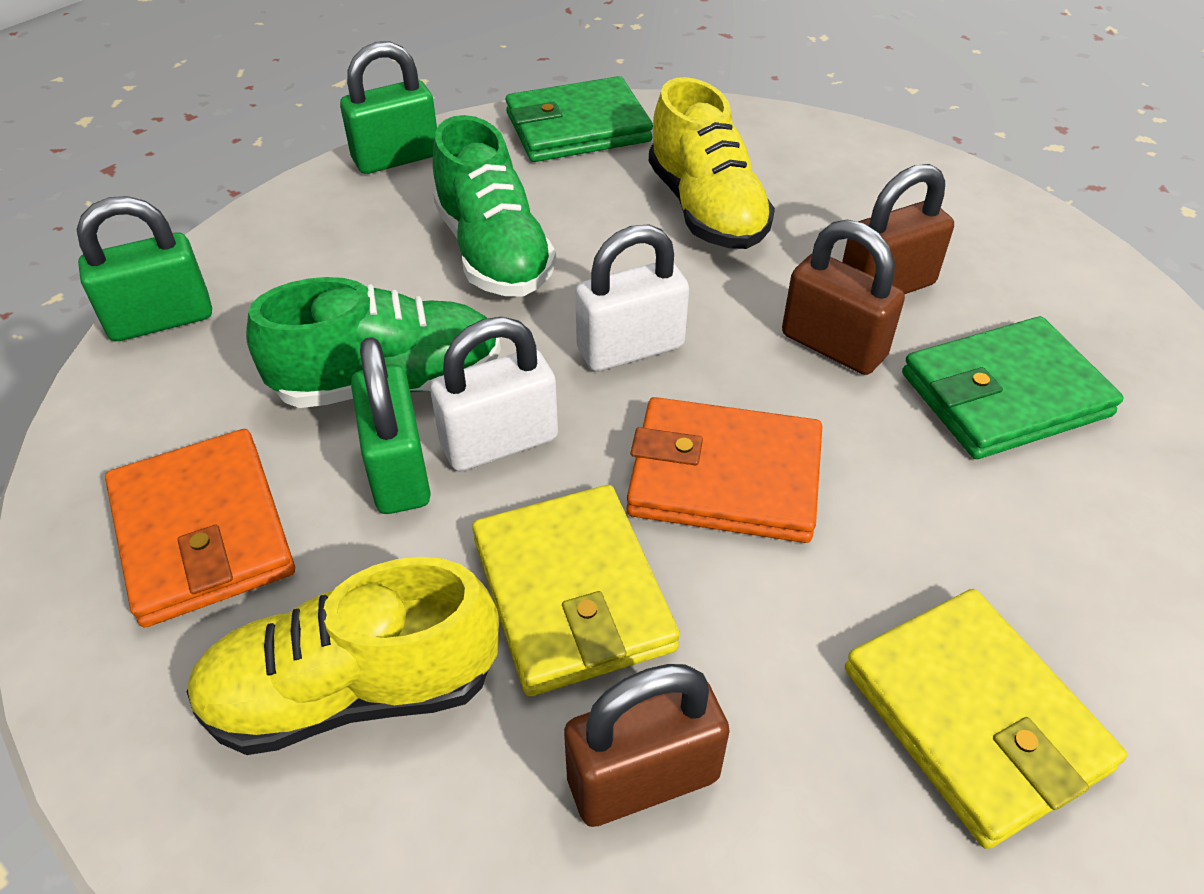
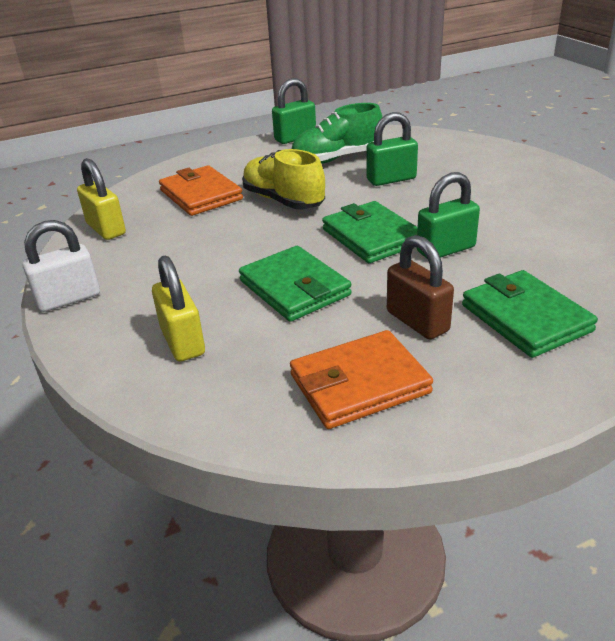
brown padlock: 3 -> 1
green shoe: 2 -> 1
green wallet: 2 -> 3
white padlock: 2 -> 1
yellow padlock: 0 -> 2
yellow shoe: 2 -> 1
yellow wallet: 2 -> 0

